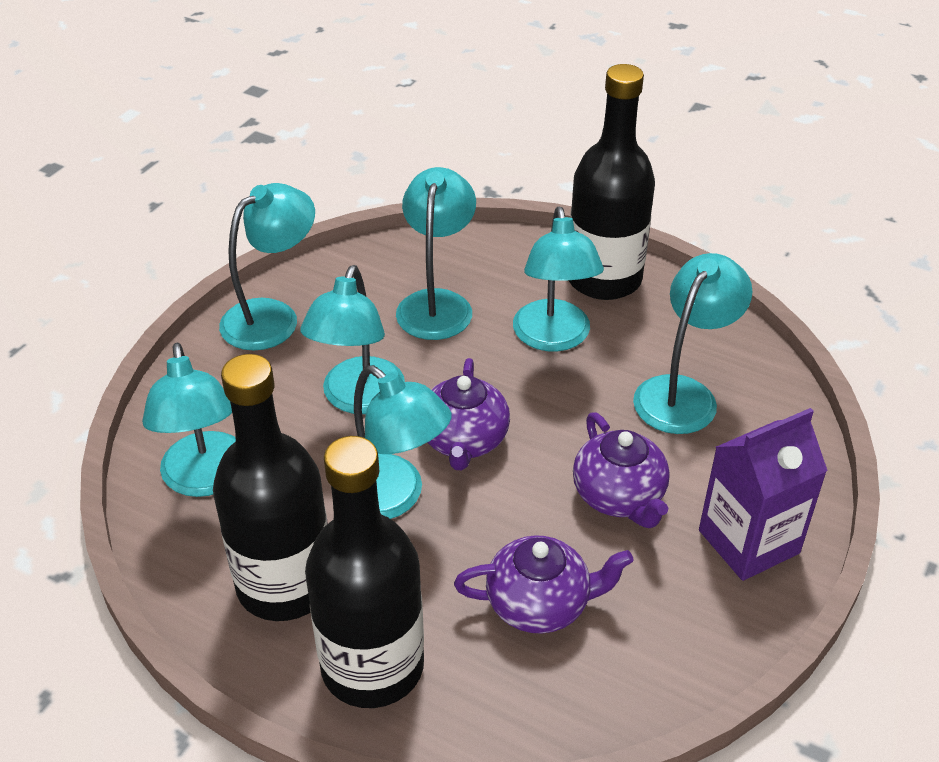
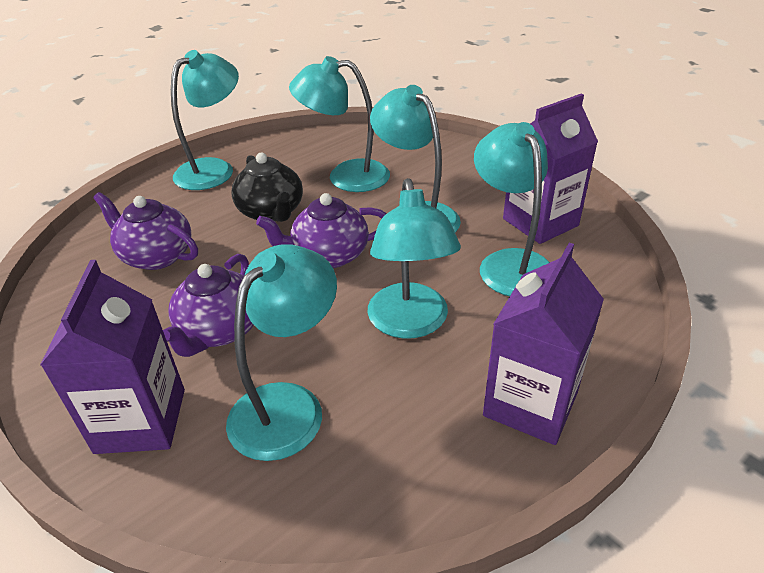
black bottle: 3 -> 0
black teapot: 0 -> 1
purple carton: 1 -> 3
turquoise lamp: 7 -> 6

